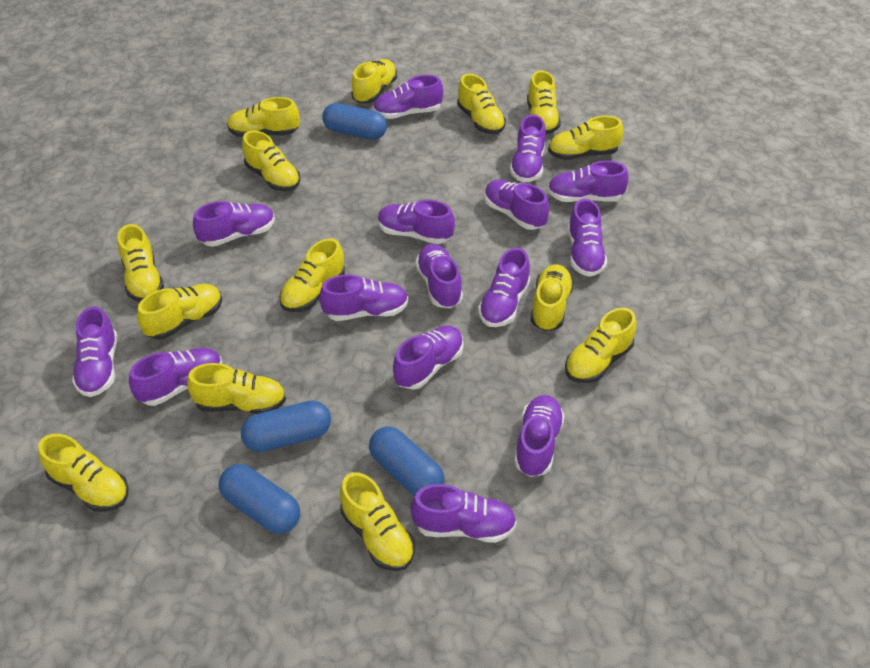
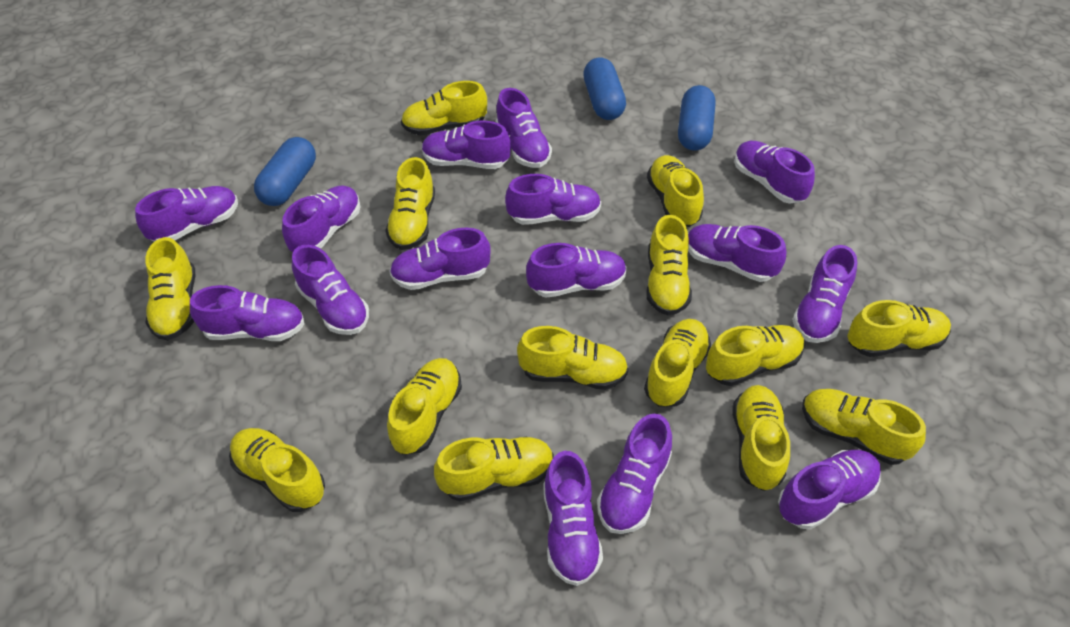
blue capsule: 4 -> 3

